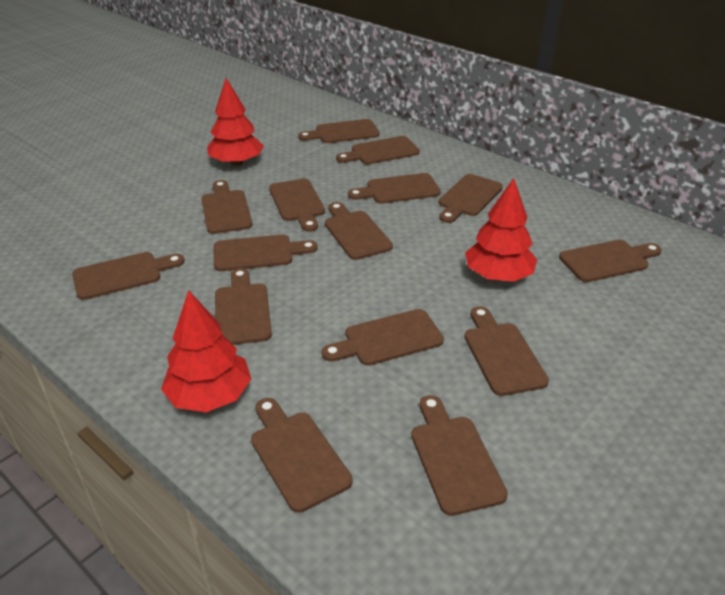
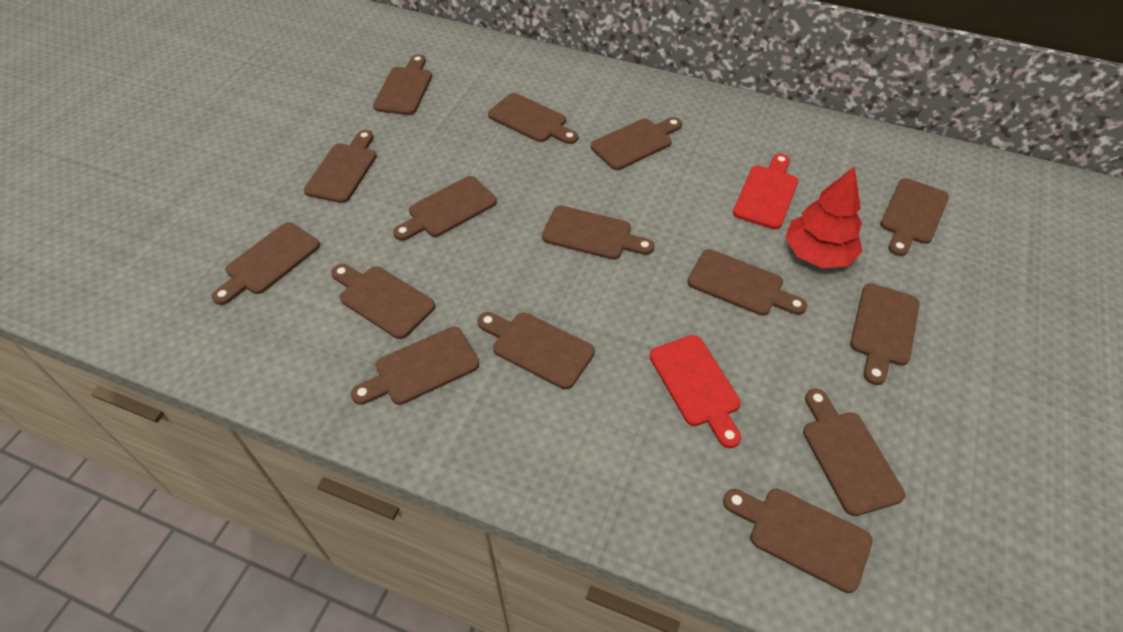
red cutting board: 0 -> 2
red tree: 3 -> 1

